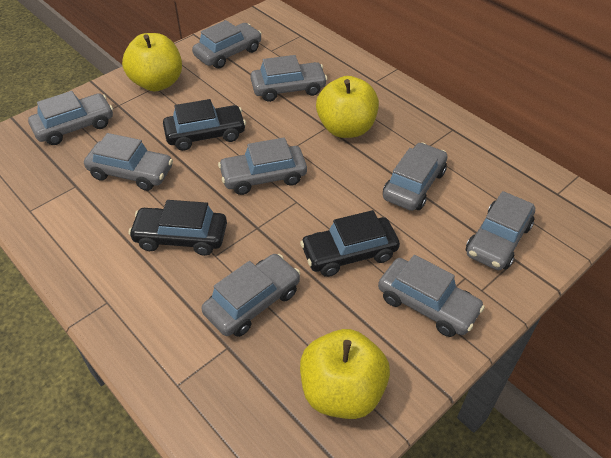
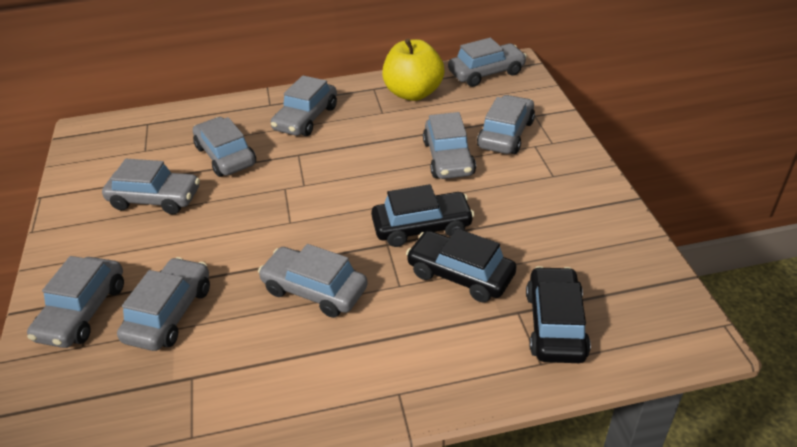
yellow apple: 3 -> 1

